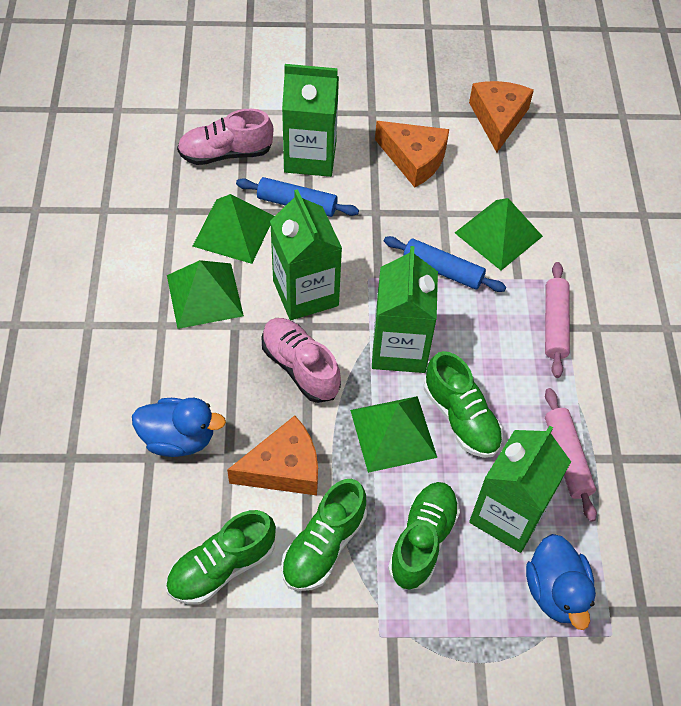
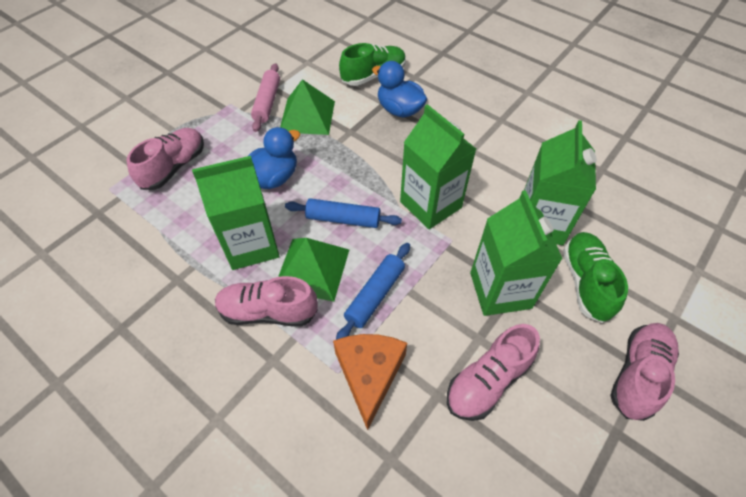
green pyramid: 4 -> 2
green shoe: 4 -> 2
orange cheese: 3 -> 1
pink rolling pin: 2 -> 1
pink shoe: 2 -> 4

